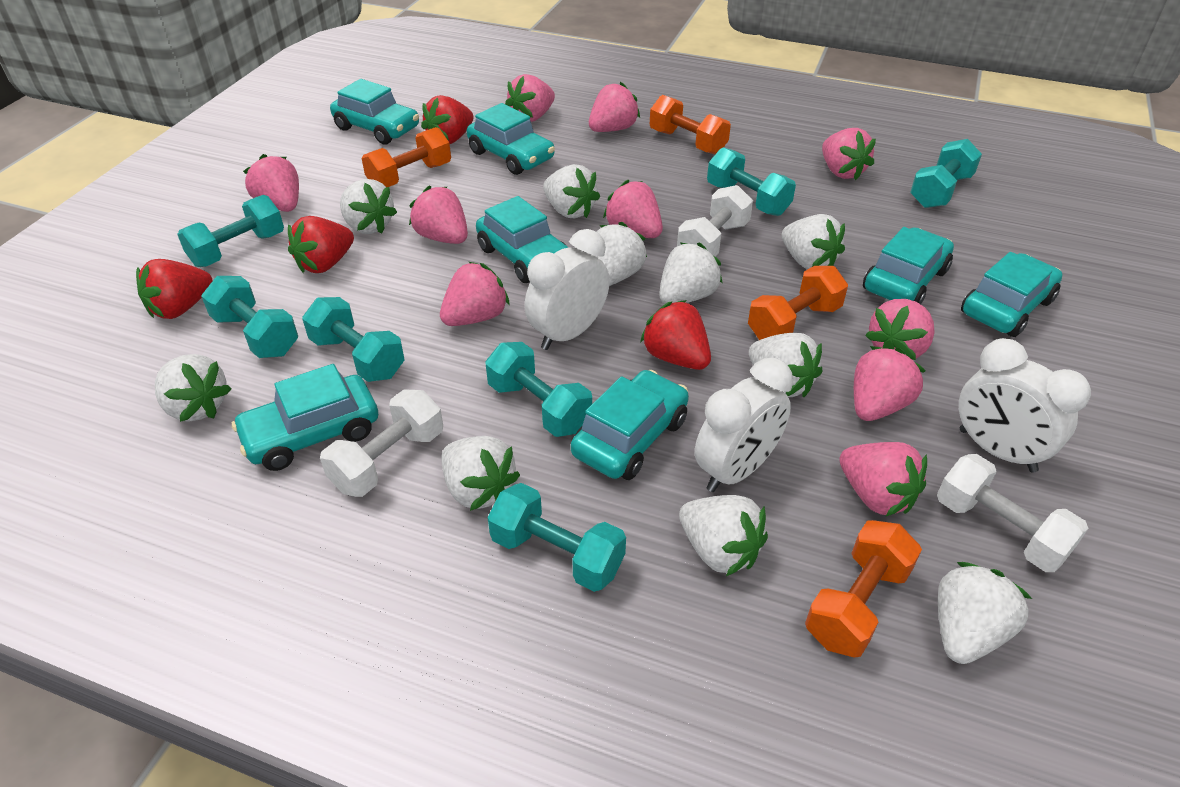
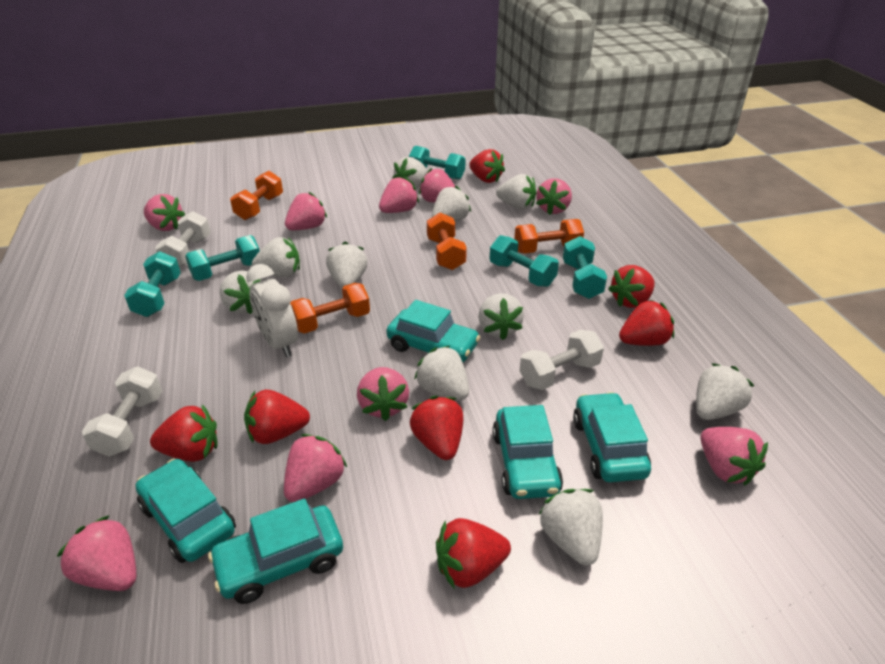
pink strawberry: 10 -> 9
red strawberry: 4 -> 7
turquoise car: 7 -> 5
turquoise dumbbell: 7 -> 5
white clock: 3 -> 1

